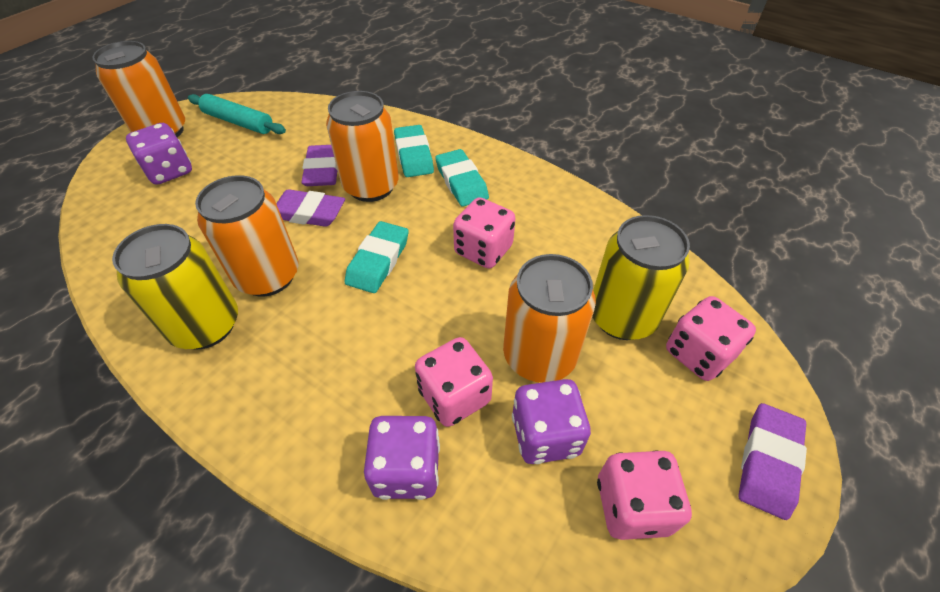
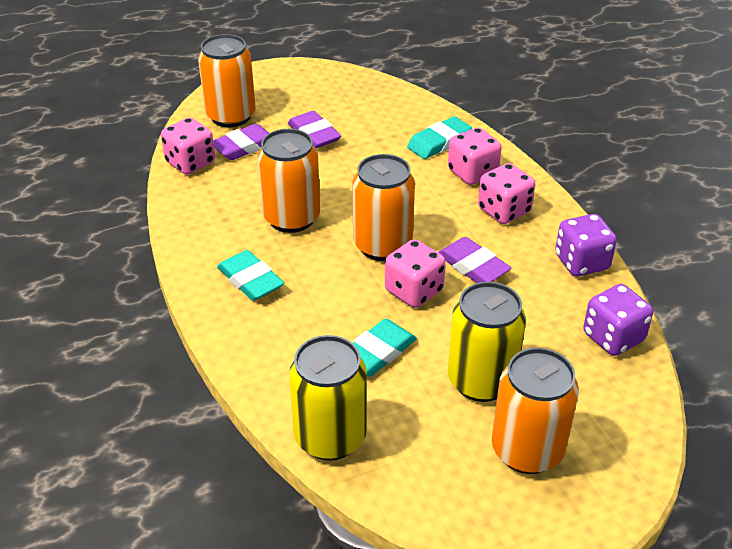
purple dice: 3 -> 2
turquoise rolling pin: 1 -> 0

